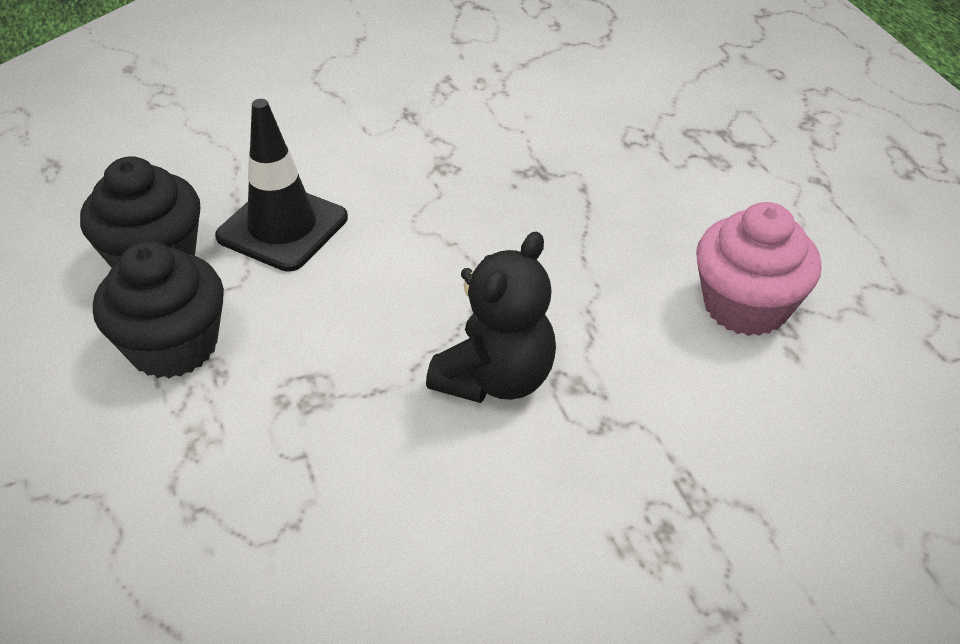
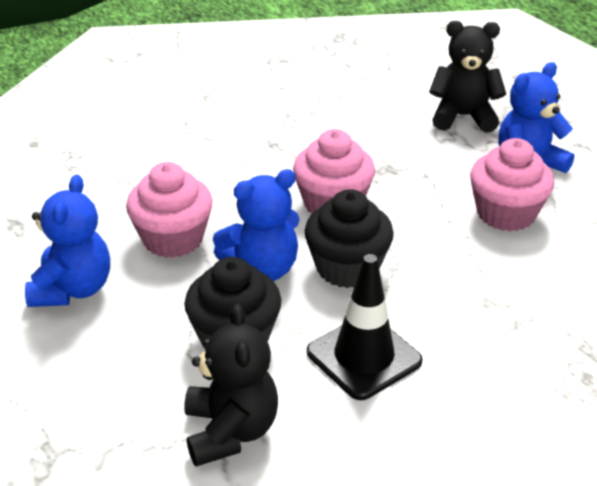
black teddy bear: 1 -> 2
blue teddy bear: 0 -> 3
pink cupcake: 1 -> 3

